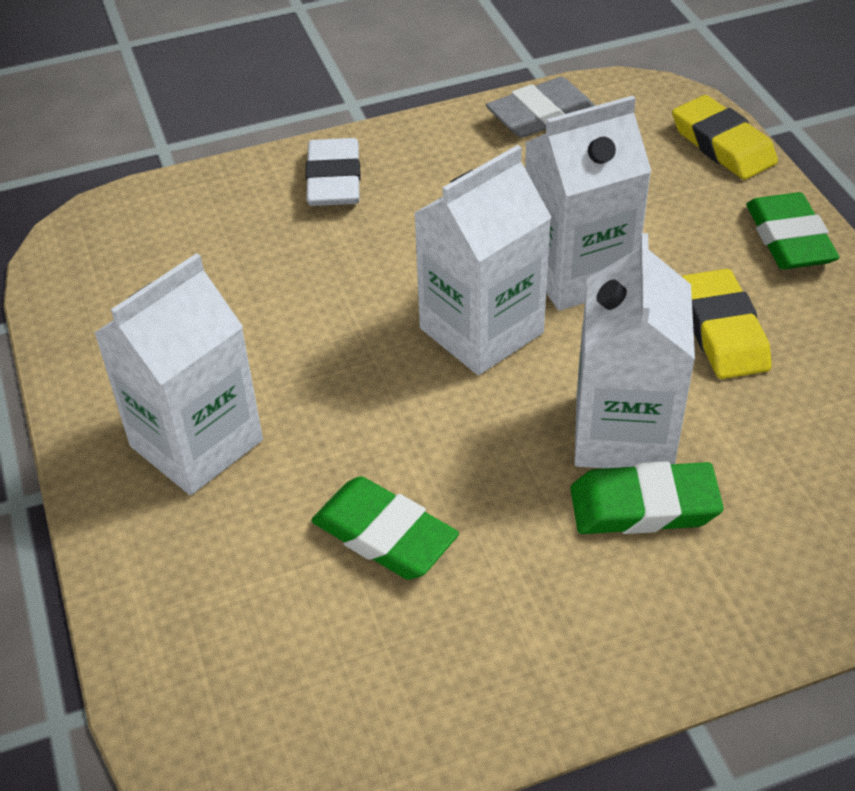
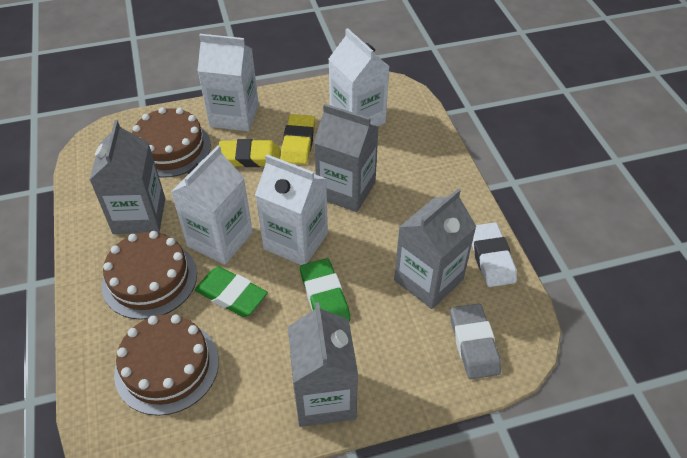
brown cake: 0 -> 3
green eraser: 3 -> 2
grey carton: 0 -> 4

